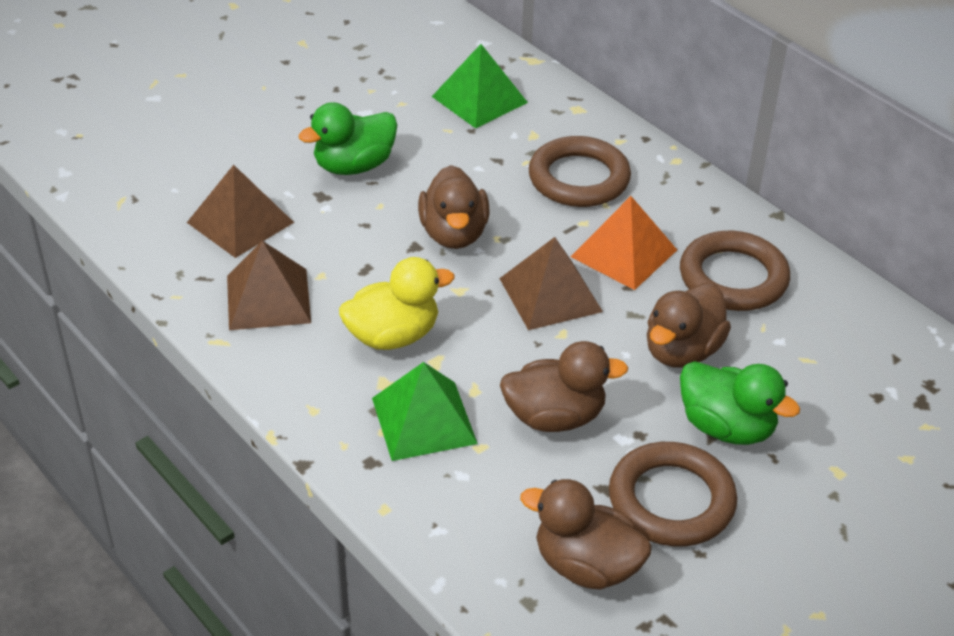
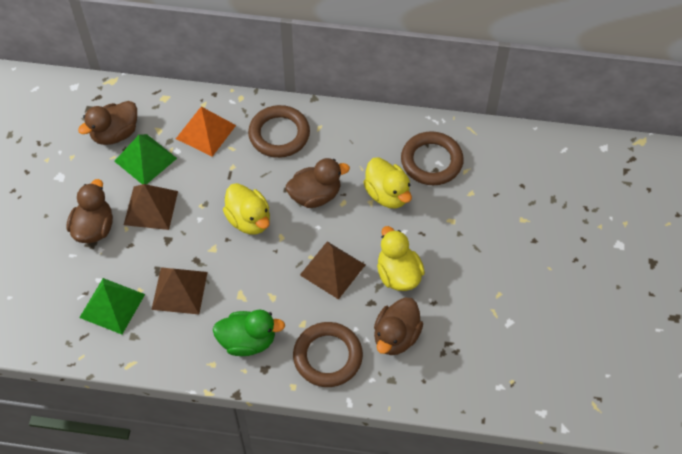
green duck: 2 -> 1
yellow duck: 1 -> 3

